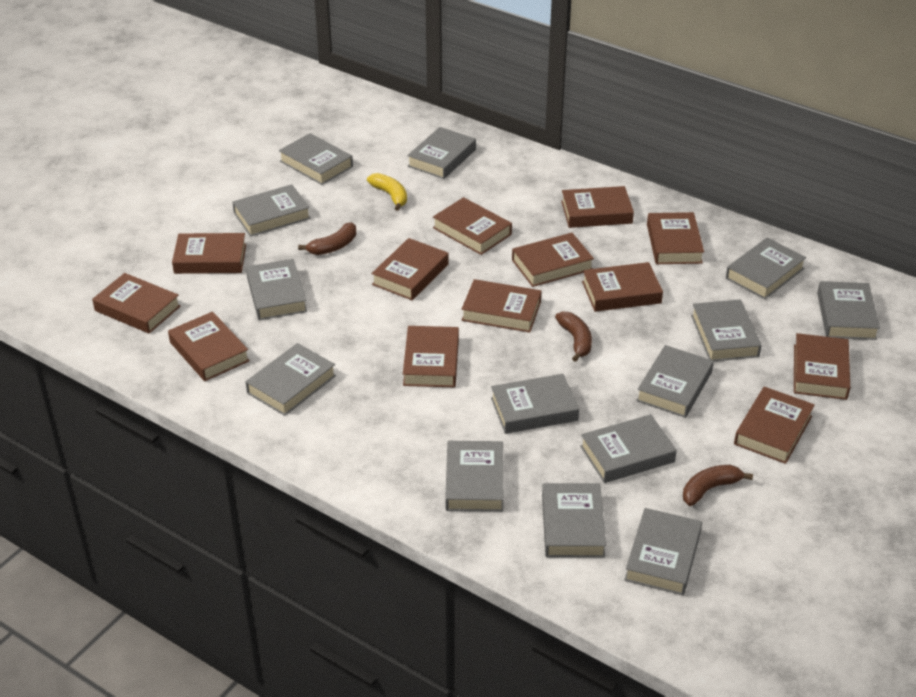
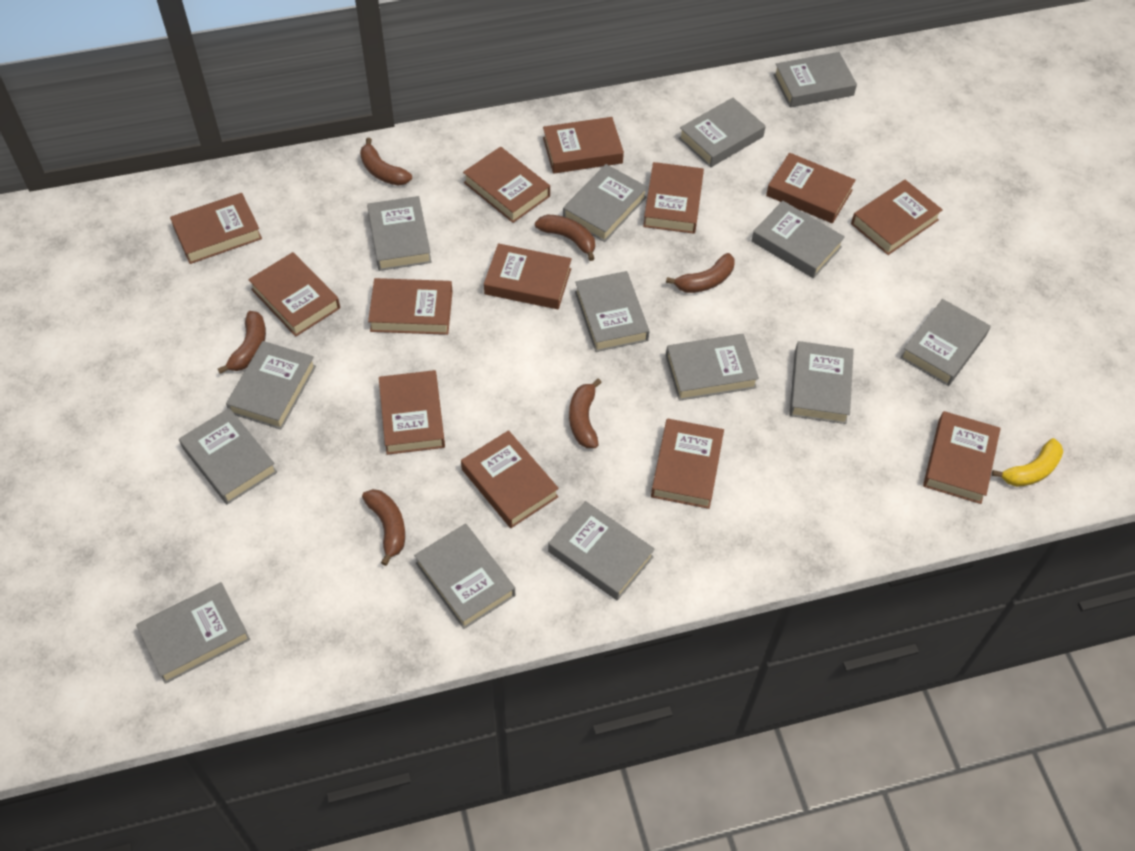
brown banana: 3 -> 6

